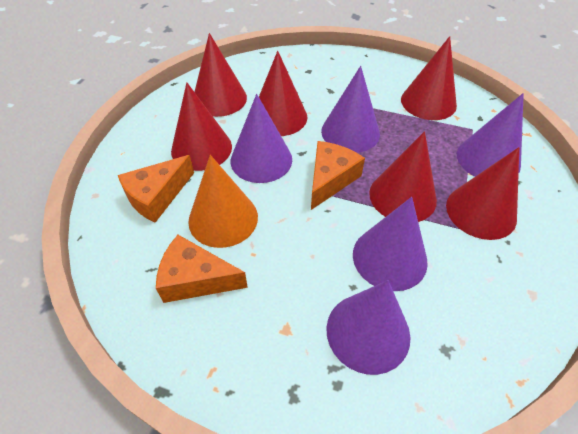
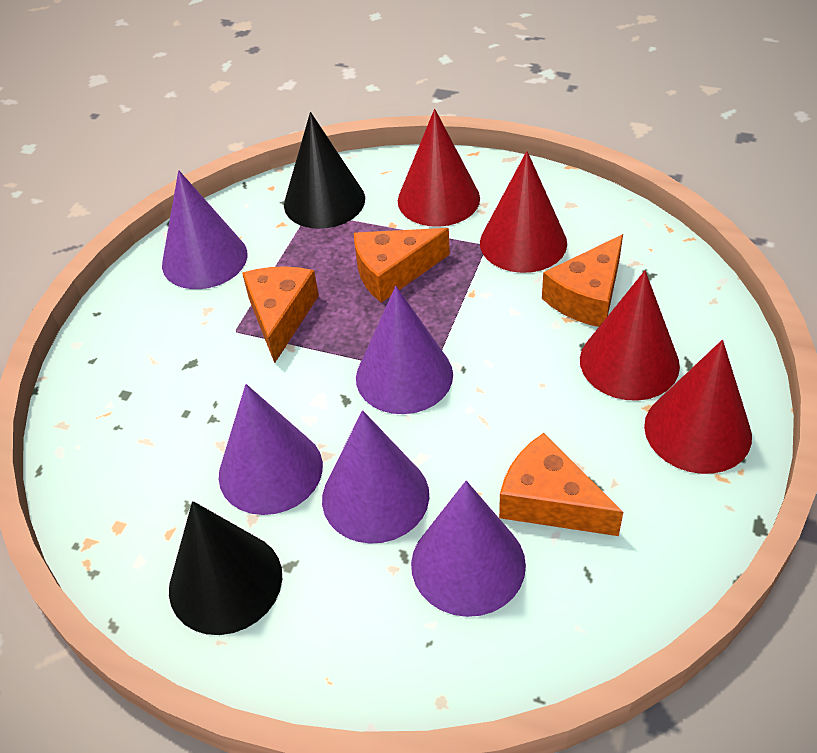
black cone: 0 -> 2
orange cheese: 3 -> 4
orange cone: 1 -> 0
red cone: 6 -> 4

